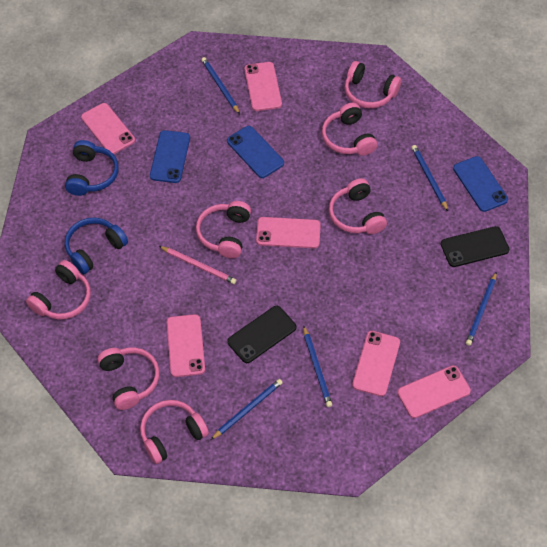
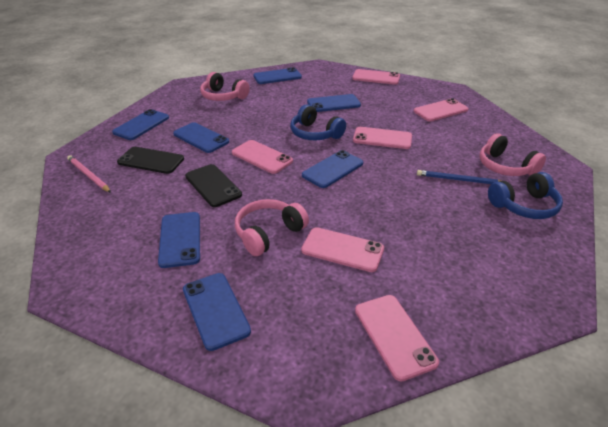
blue pencil: 5 -> 1
blue phone: 3 -> 7
pink headphones: 7 -> 3

